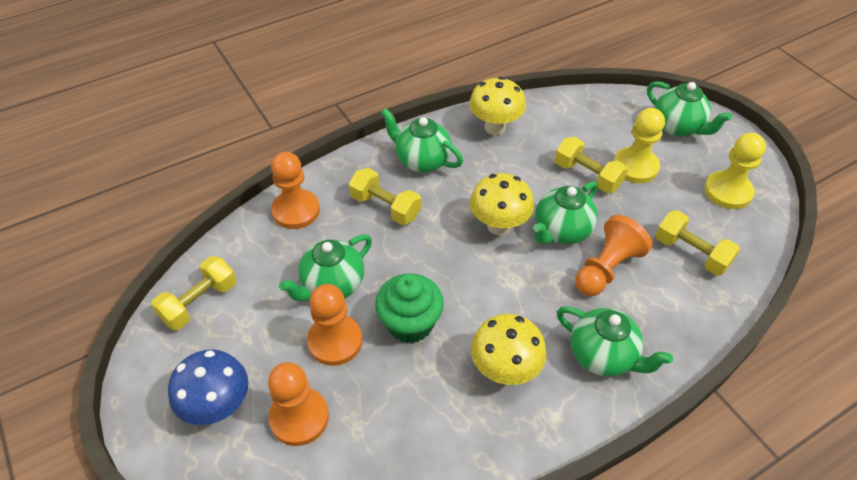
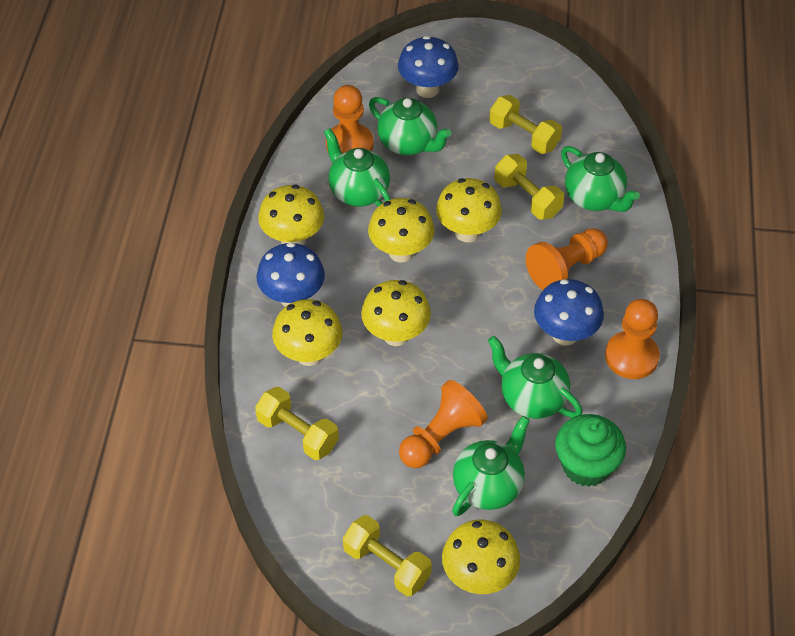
blue mushroom: 1 -> 3
yellow mushroom: 3 -> 6
yellow pawn: 2 -> 0

